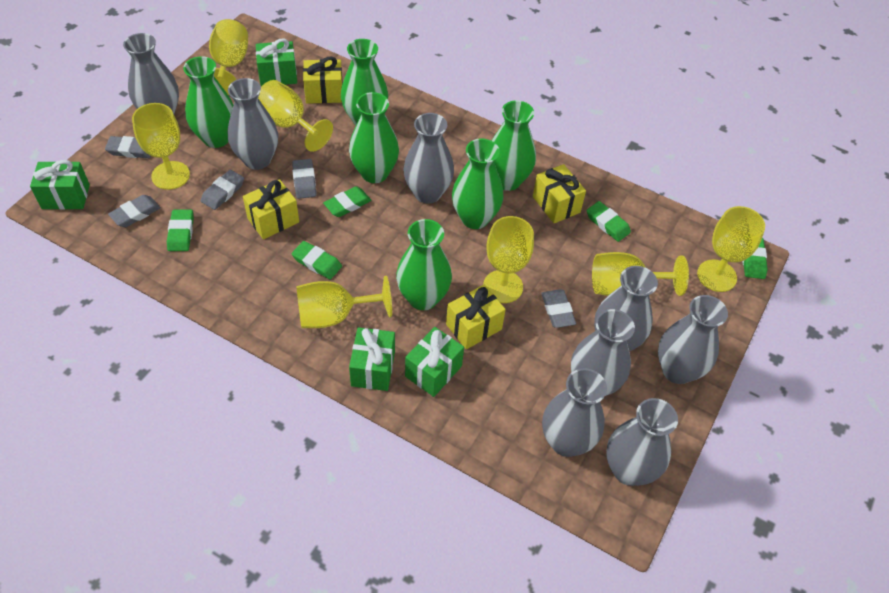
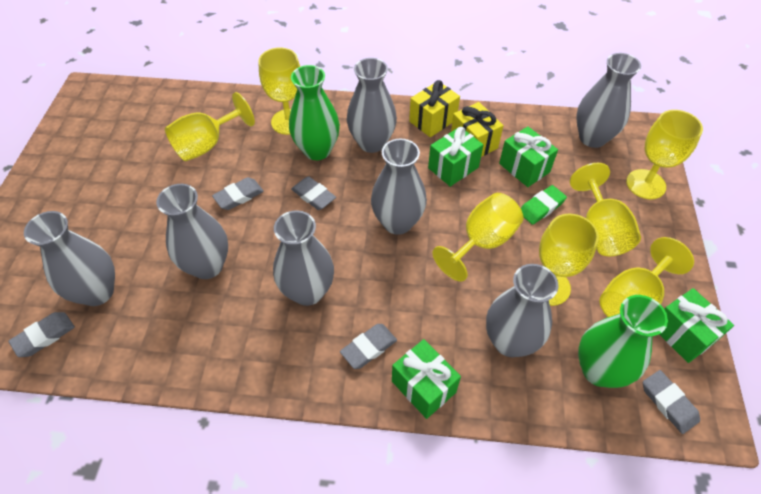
green eraser: 5 -> 1
green vase: 6 -> 2
grey vase: 8 -> 7
yellow gift: 4 -> 2

